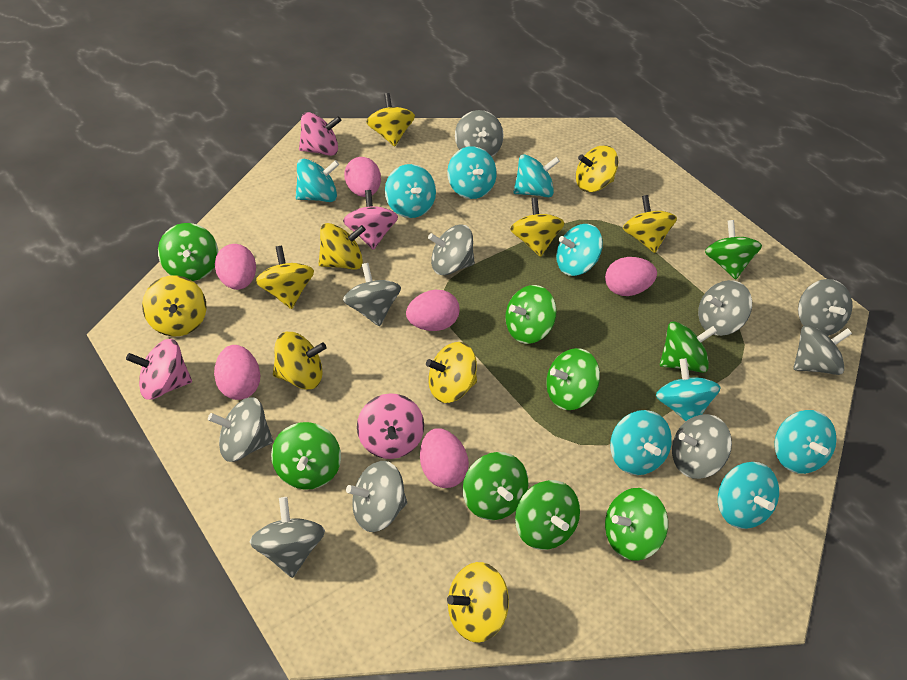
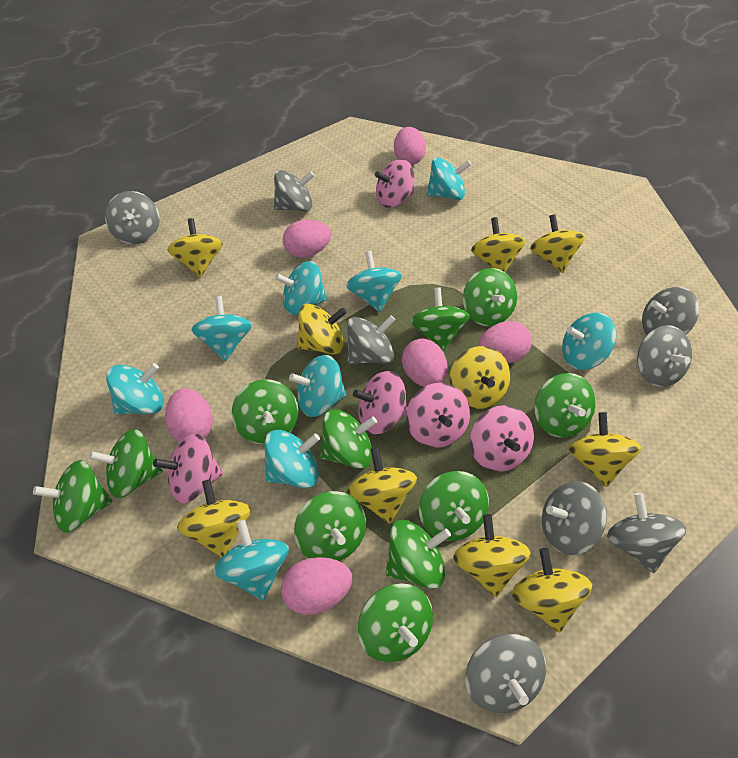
green spinning top: 9 -> 11
grey spinning top: 10 -> 8
pink spinning top: 4 -> 5

